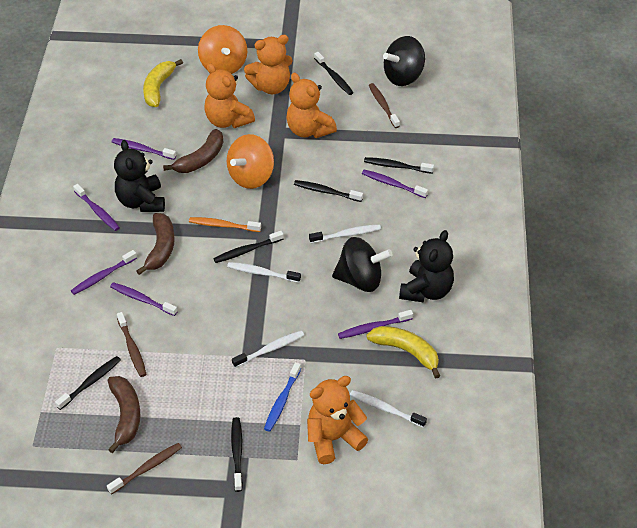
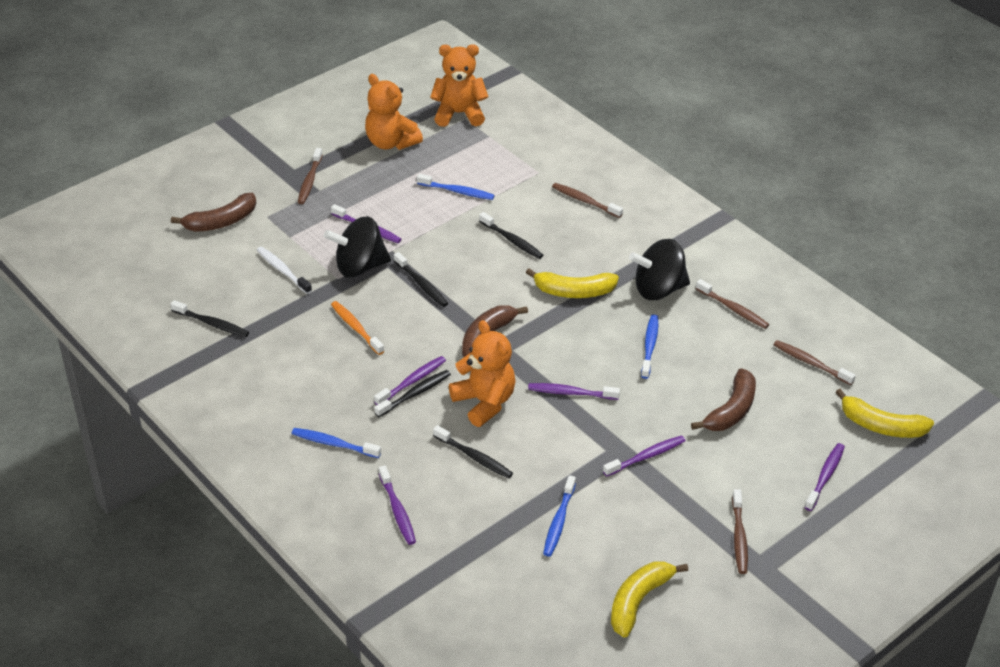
black teddy bear: 2 -> 0
black toothbrush: 6 -> 5
blue toothbrush: 1 -> 4
brown toothbrush: 3 -> 5
orange spinning top: 2 -> 0
orange teddy bear: 4 -> 3
white toothbrush: 4 -> 1
yellow banana: 2 -> 3

